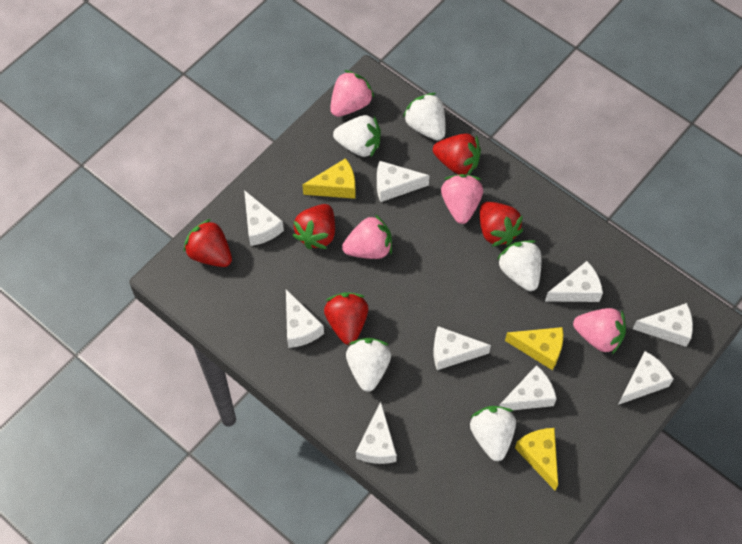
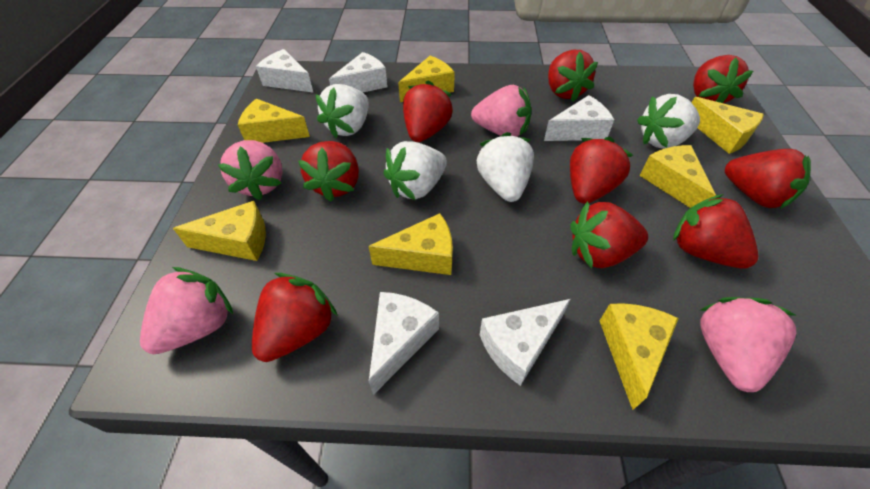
red strawberry: 5 -> 9
white cheese: 9 -> 5
white strawberry: 5 -> 4
yellow cheese: 3 -> 7

